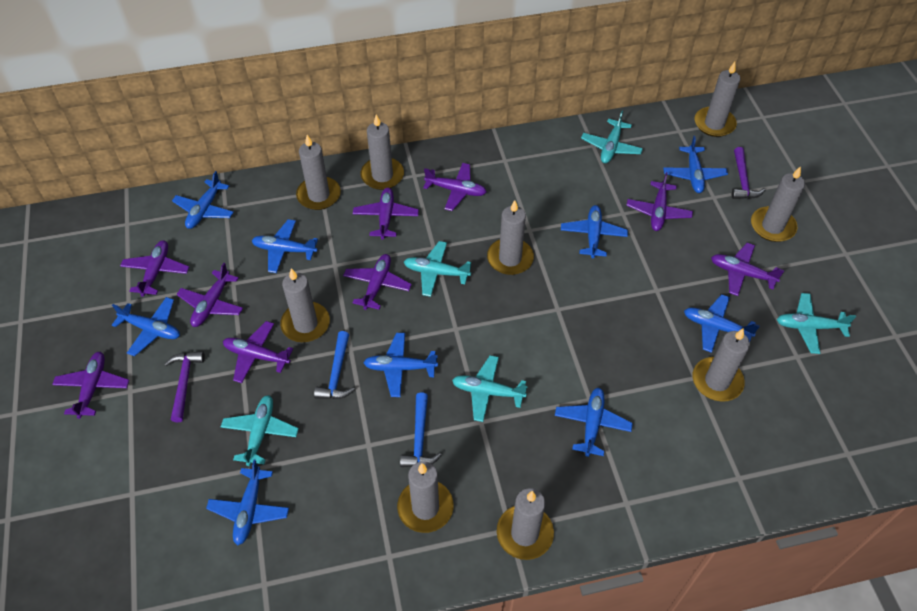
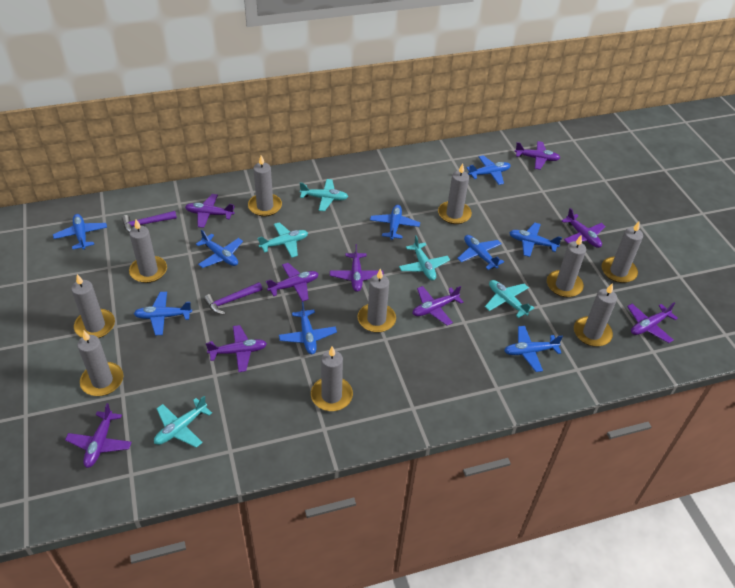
blue hammer: 2 -> 0
grey candle: 9 -> 10

